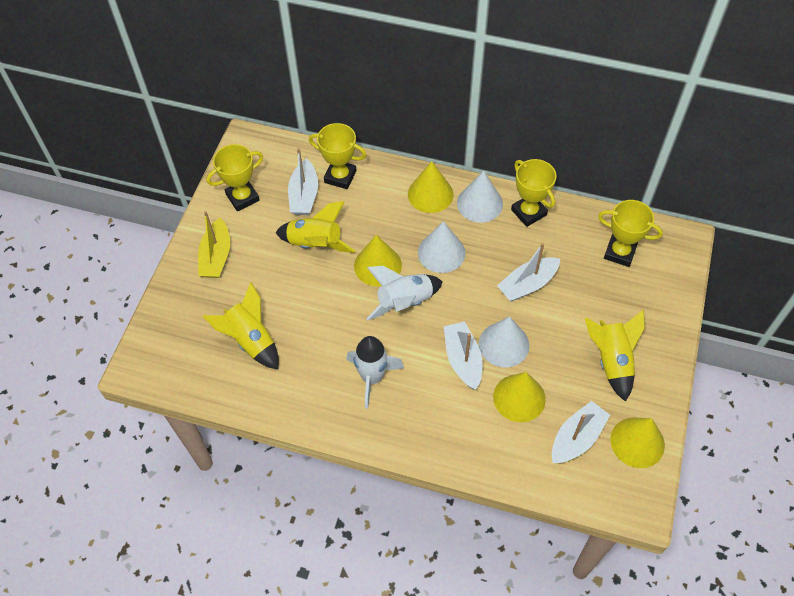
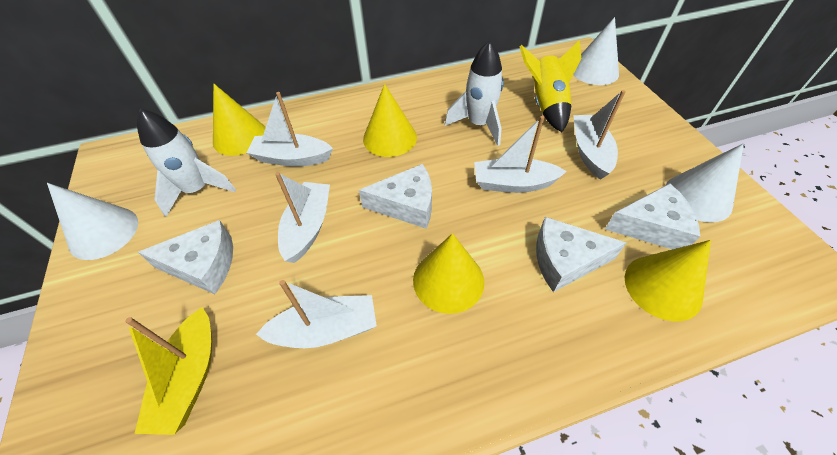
white boat: 4 -> 5
white cheese: 0 -> 4
yellow rocket: 3 -> 1
yellow trophy: 4 -> 0

